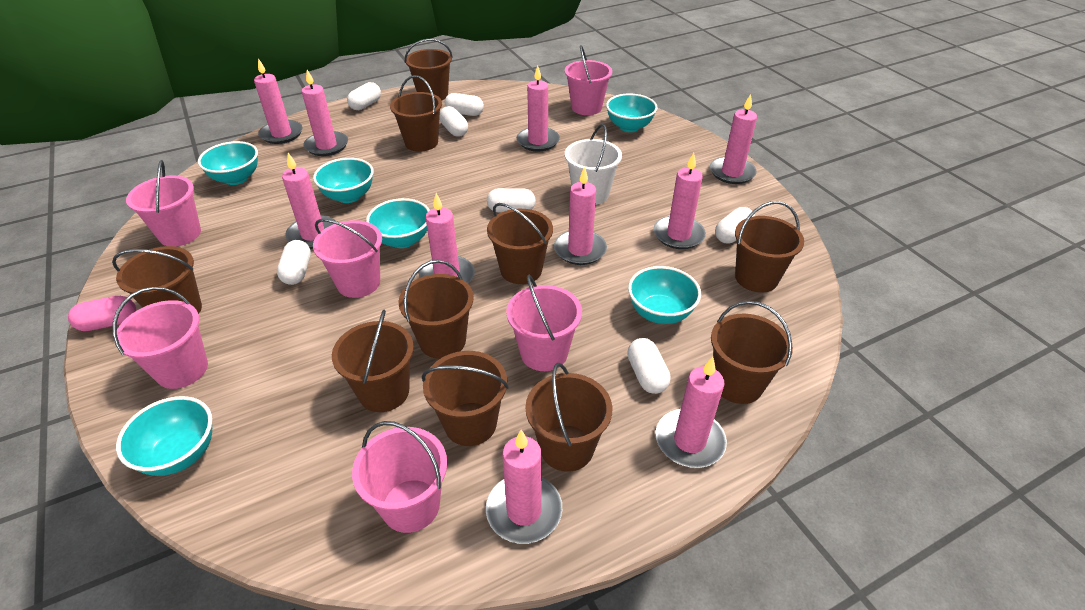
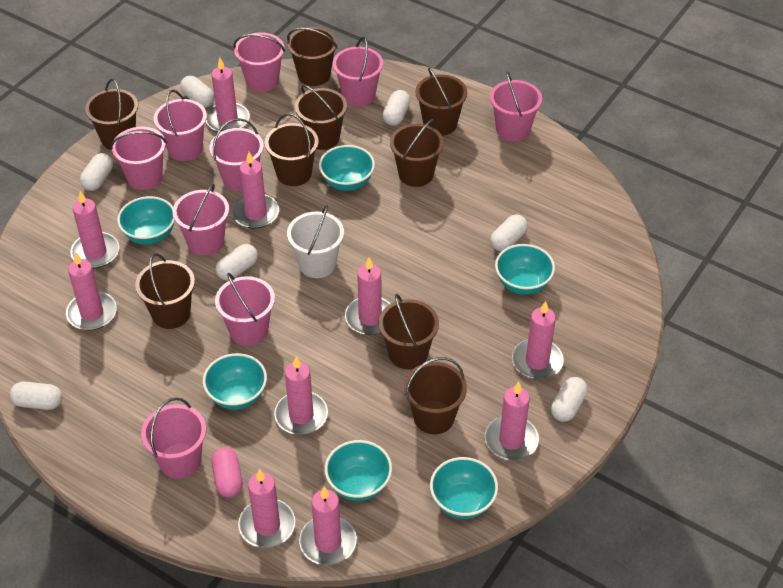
brown bucket: 10 -> 9
pink bucket: 6 -> 9

